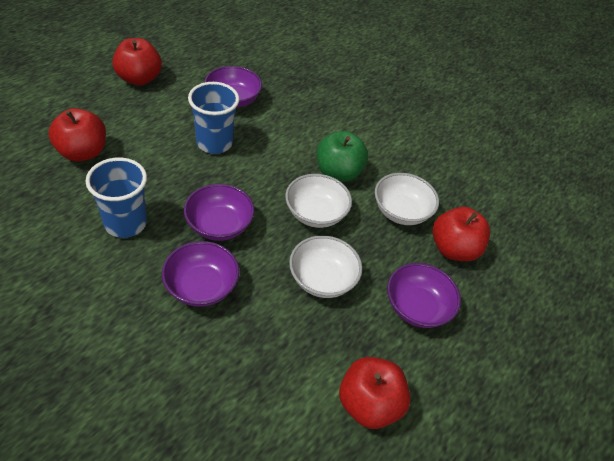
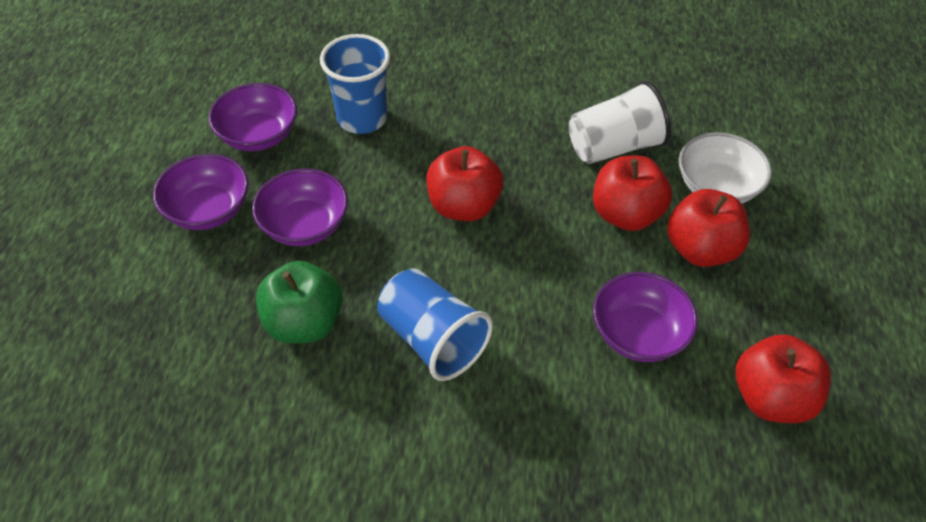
white bowl: 3 -> 1
white cup: 0 -> 1

